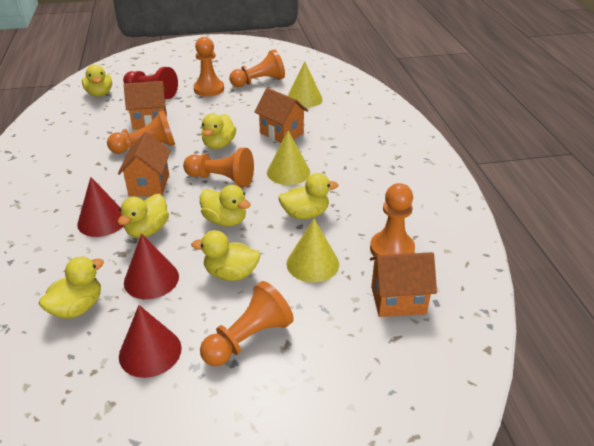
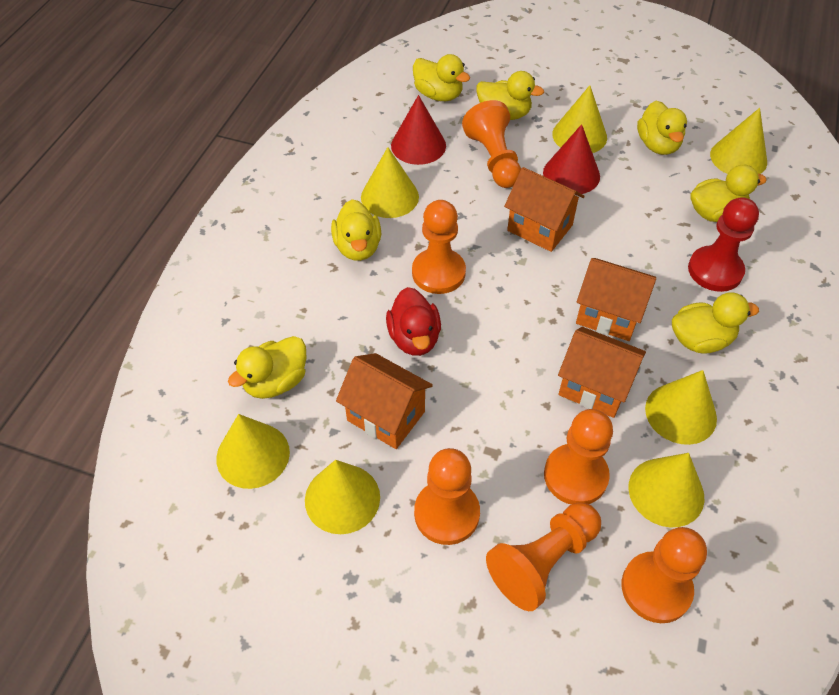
red cone: 3 -> 2
red duck: 0 -> 1
yellow cone: 3 -> 7

